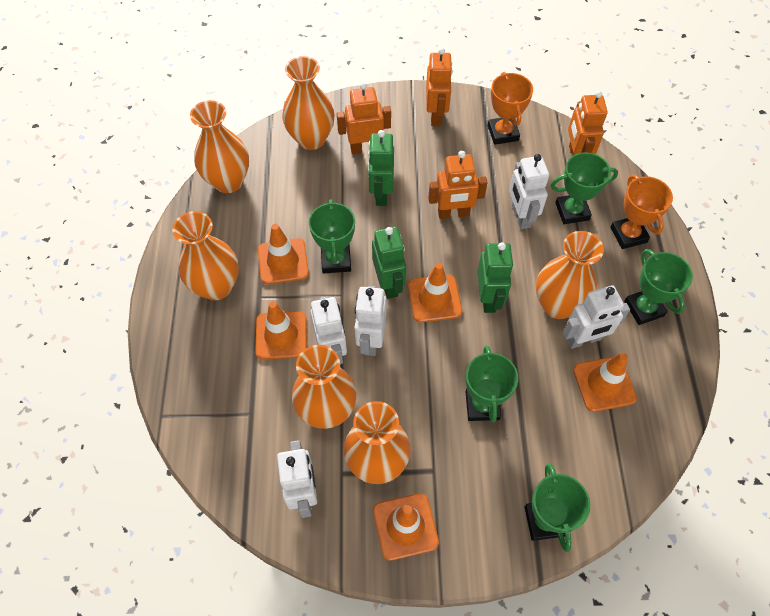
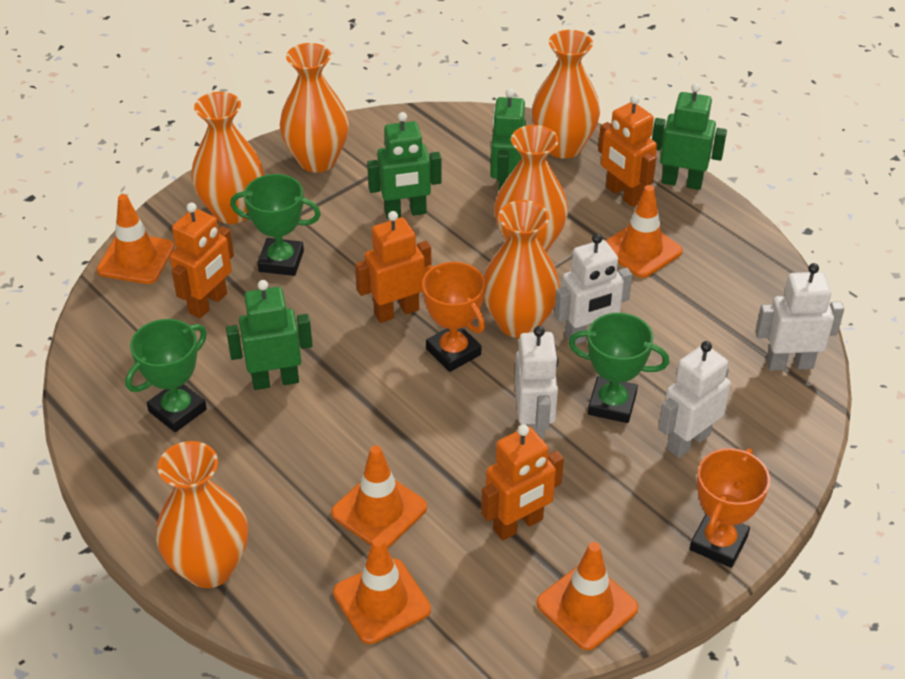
green robot: 3 -> 4
green trophy: 5 -> 3
white robot: 5 -> 4

